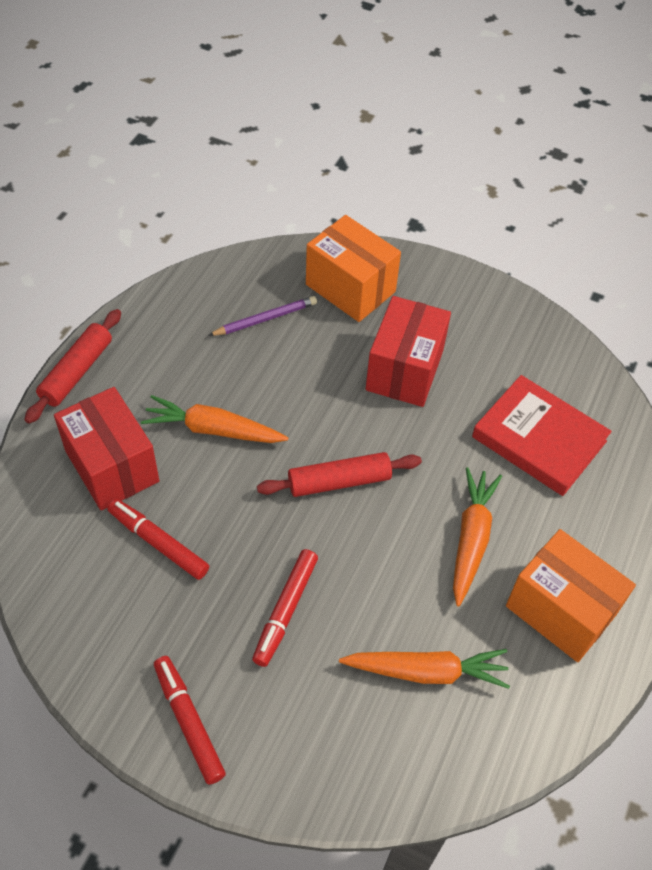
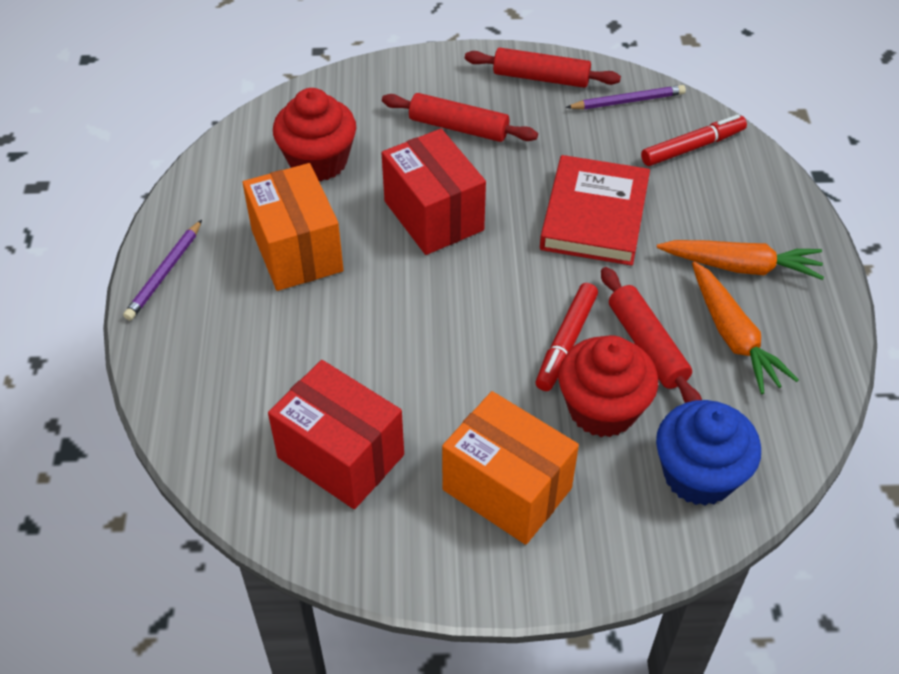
blue cupcake: 0 -> 1
orange carrot: 3 -> 2
purple pencil: 1 -> 2
red cupcake: 0 -> 2
red marker: 3 -> 2
red rolling pin: 2 -> 3

